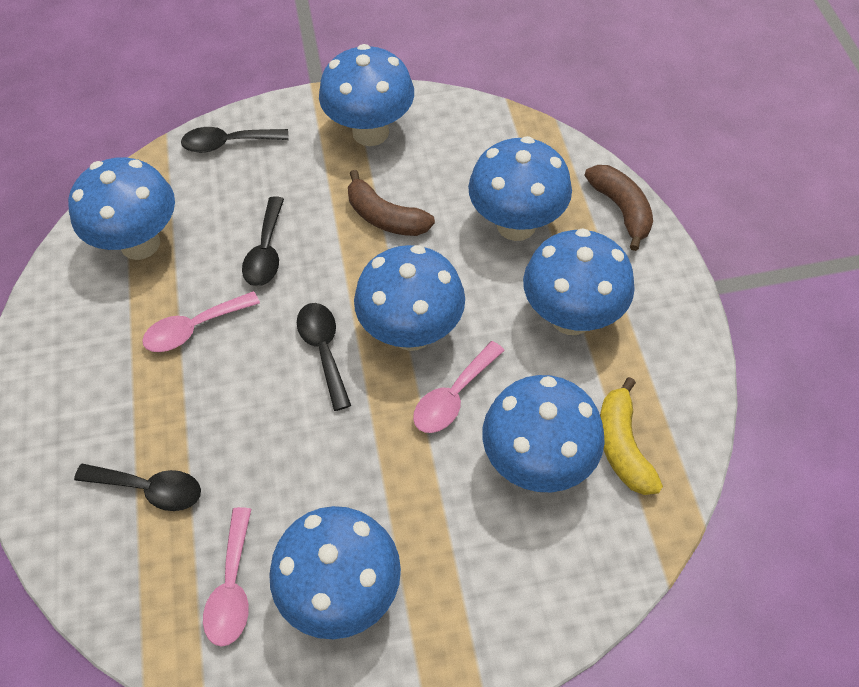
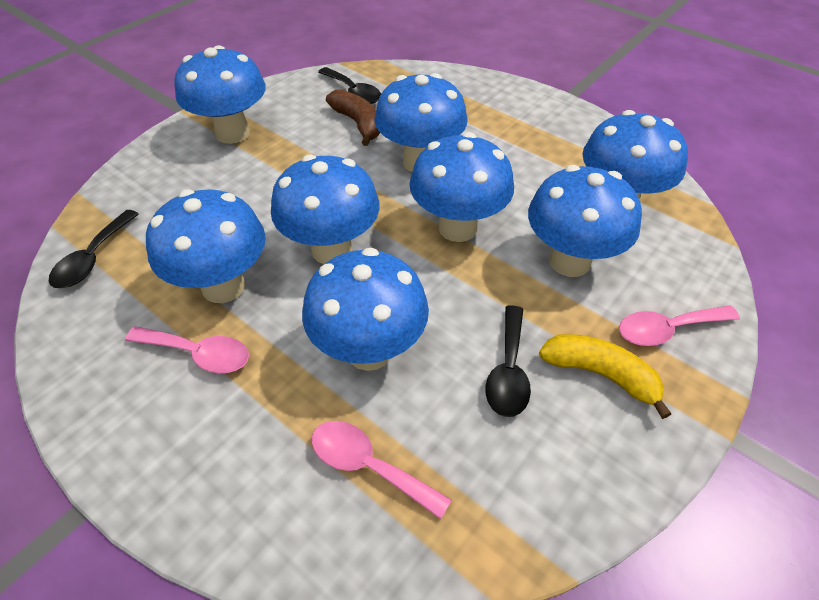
black spoon: 4 -> 3
blue mushroom: 7 -> 8
brown banana: 2 -> 1

